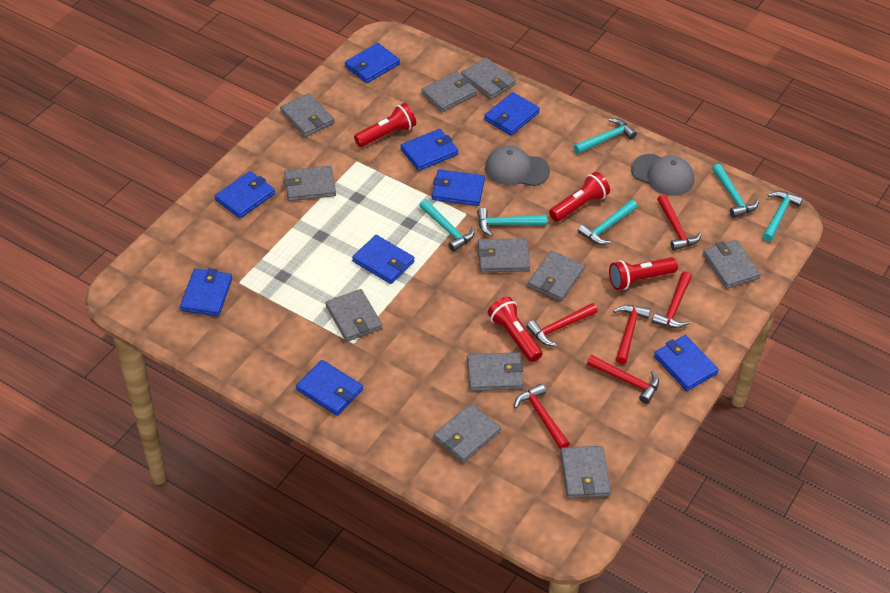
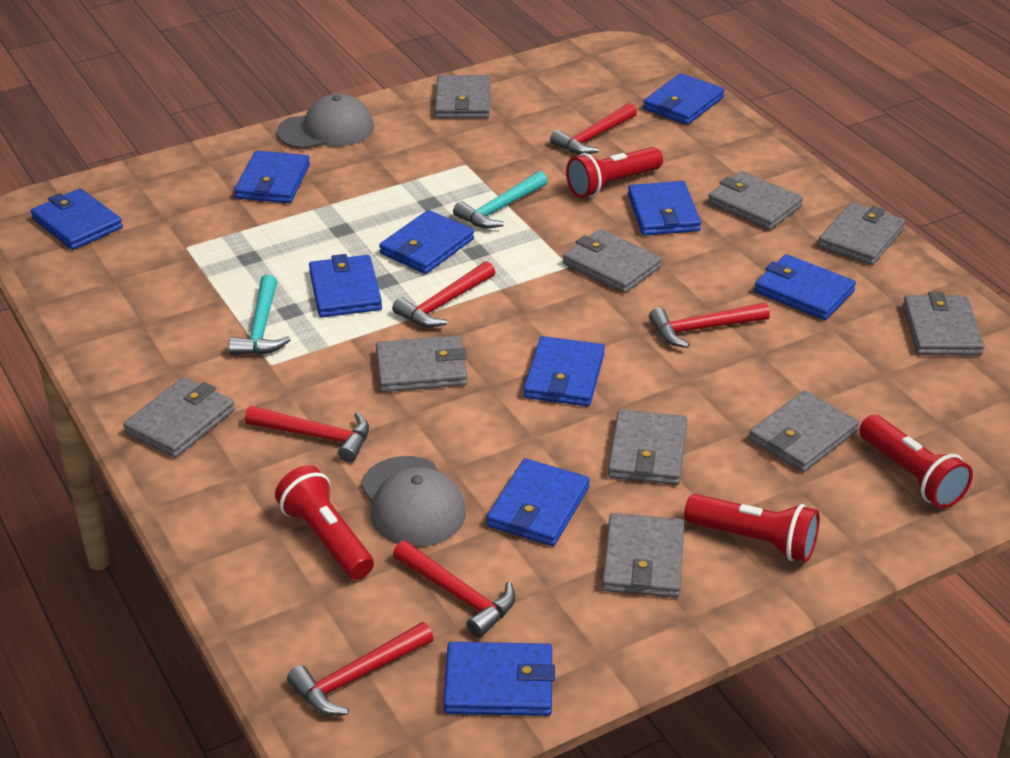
blue wallet: 9 -> 10
grey wallet: 11 -> 10
turquoise hammer: 6 -> 2

